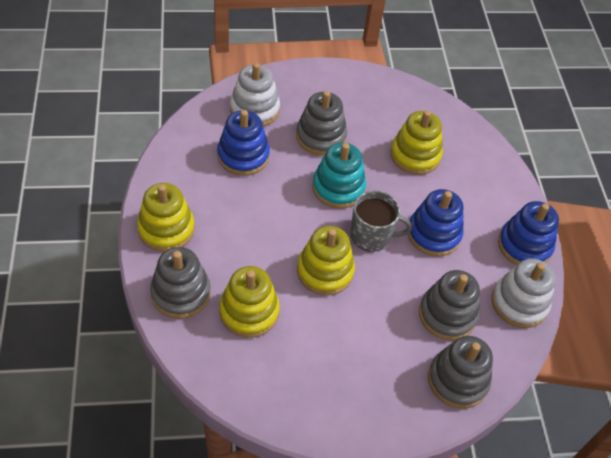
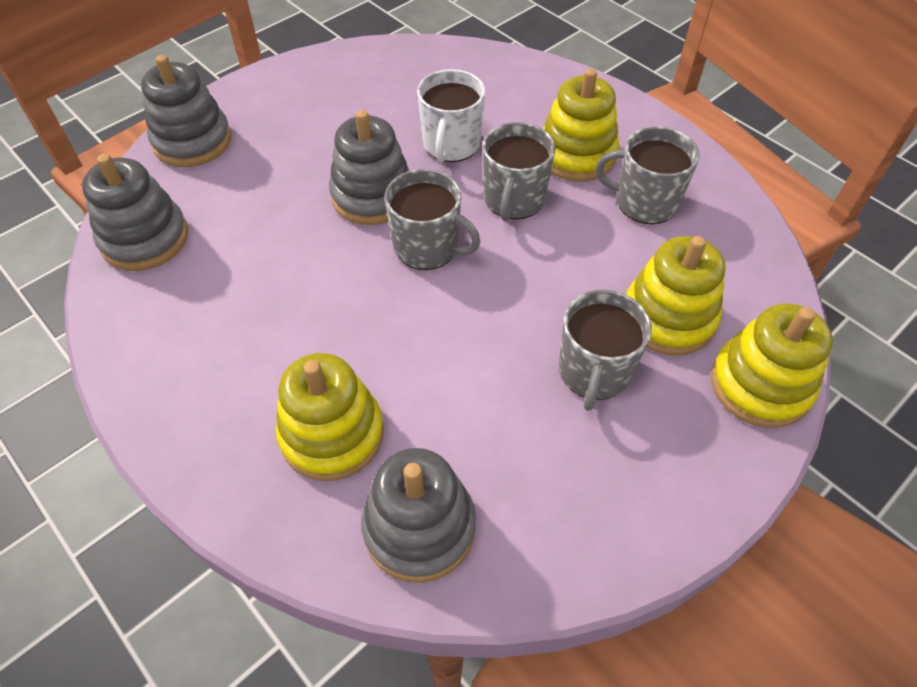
blue stacking toy: 3 -> 0
grey mug: 1 -> 4
turquoise stacking toy: 1 -> 0
white mug: 0 -> 1
white stacking toy: 2 -> 0

